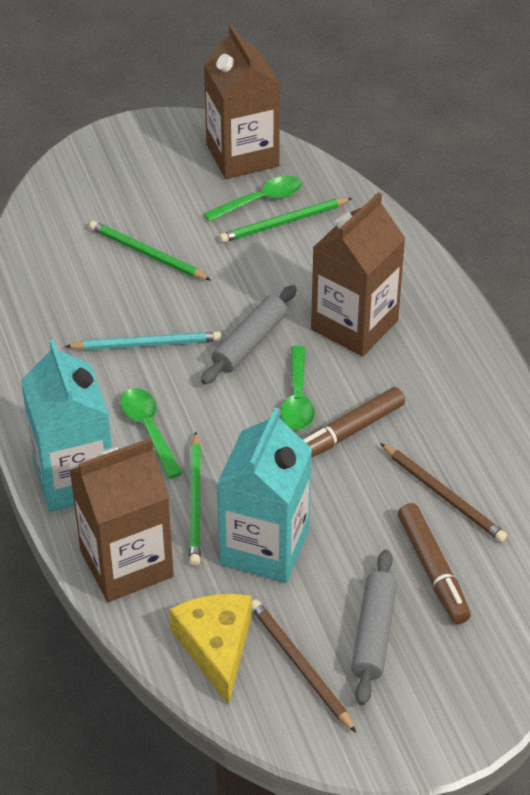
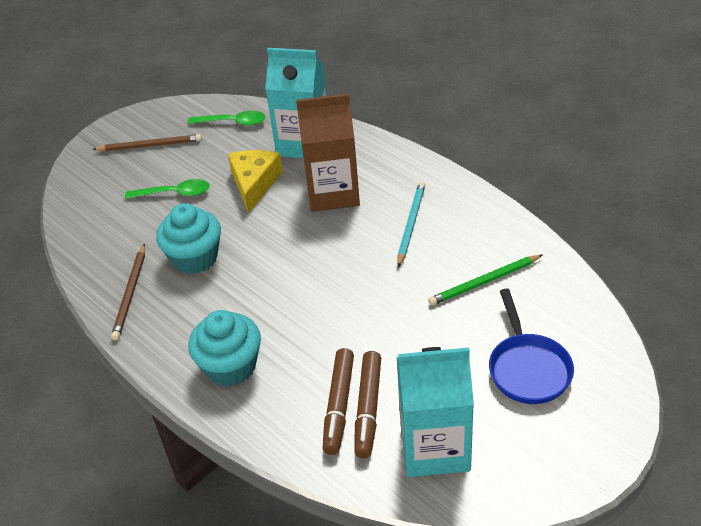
blue pan: 0 -> 1
brown carton: 3 -> 1
green pencil: 3 -> 1
green spoon: 3 -> 2
grey rolling pin: 2 -> 0
turquoise cupcake: 0 -> 2

